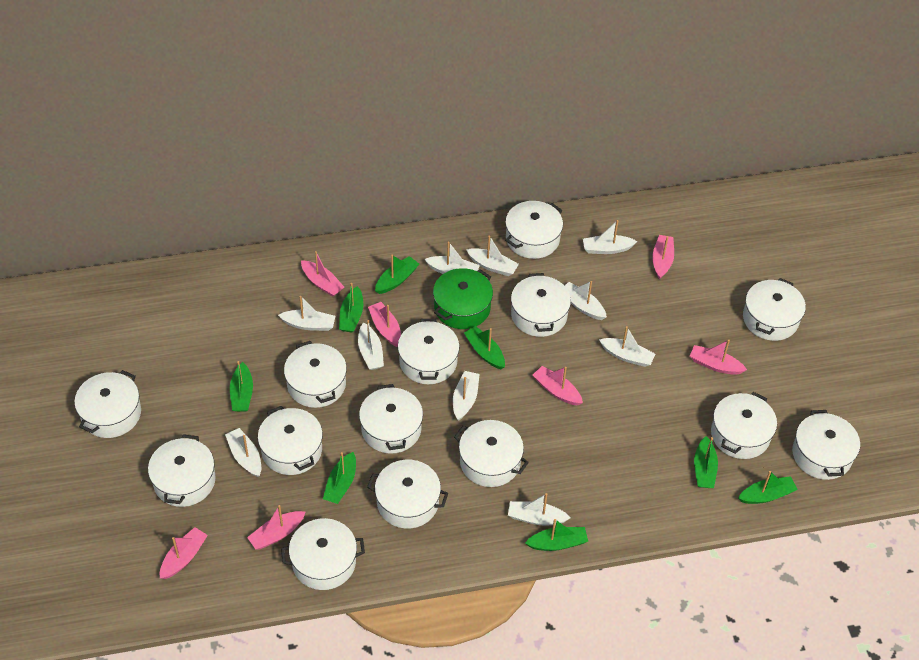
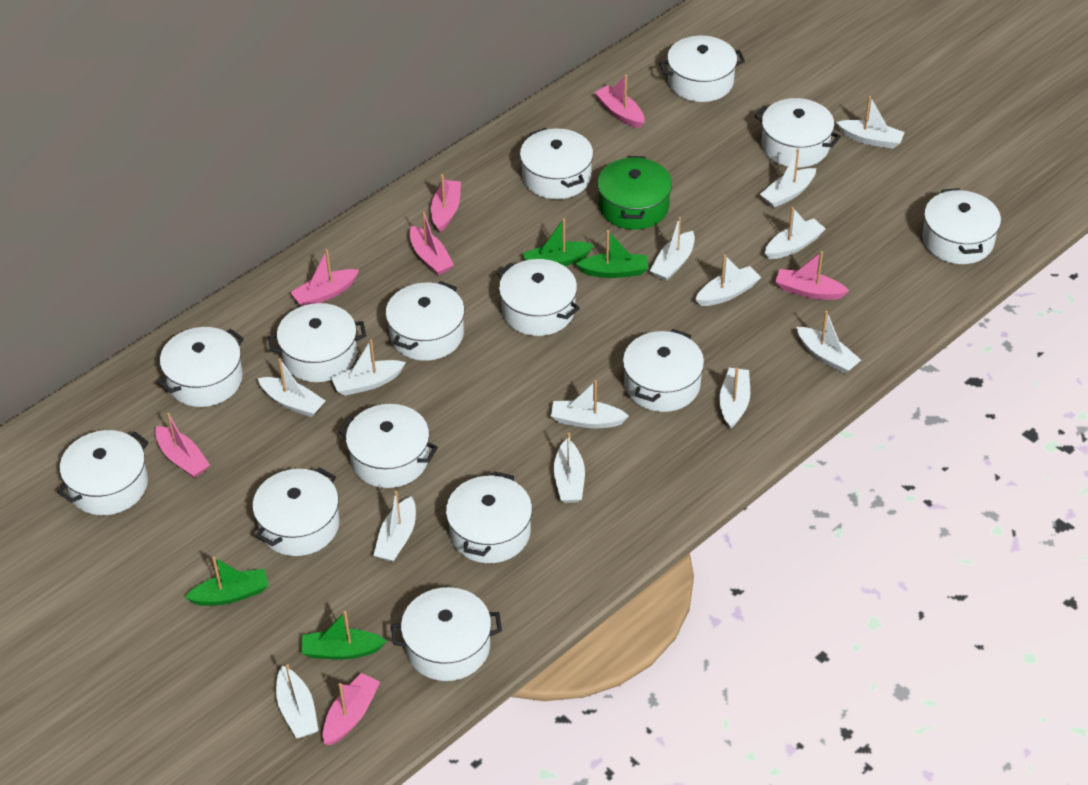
green boat: 8 -> 4
white boat: 10 -> 13

